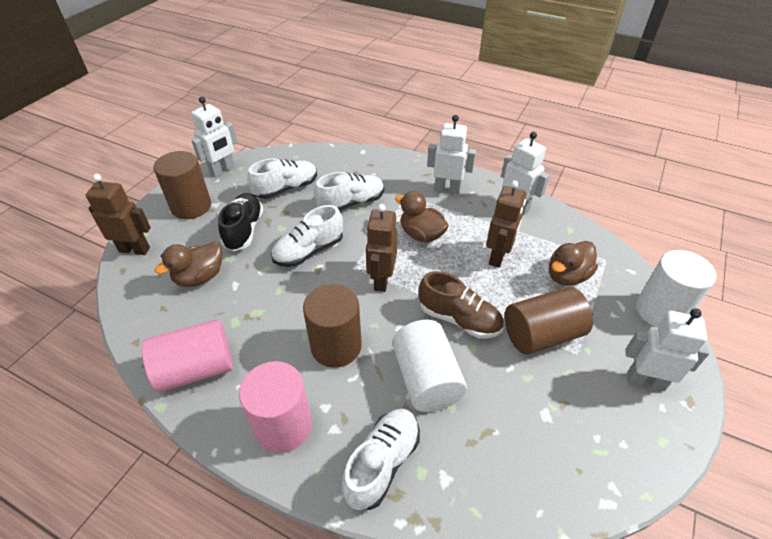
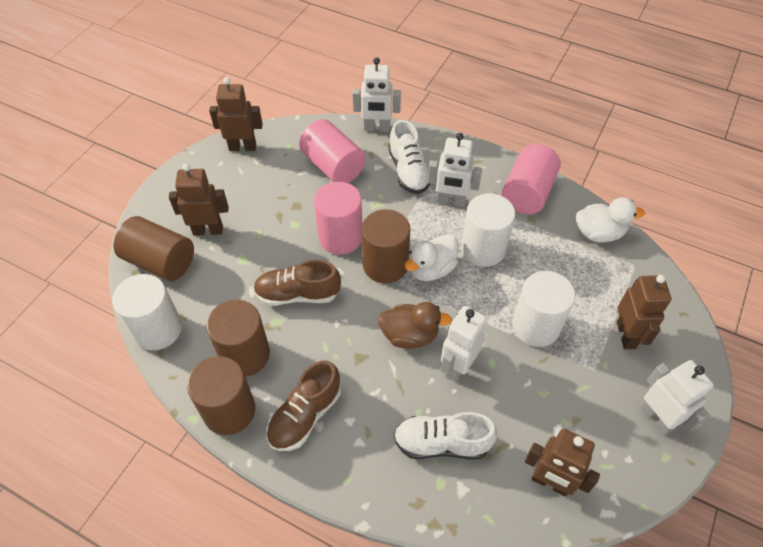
black shoe: 1 -> 0
brown cylinder: 3 -> 4
brown duck: 3 -> 1
brown robot: 3 -> 4
brown shoe: 1 -> 2
pink cylinder: 2 -> 3
white cylinder: 2 -> 3
white duck: 0 -> 2
white shoe: 4 -> 2

